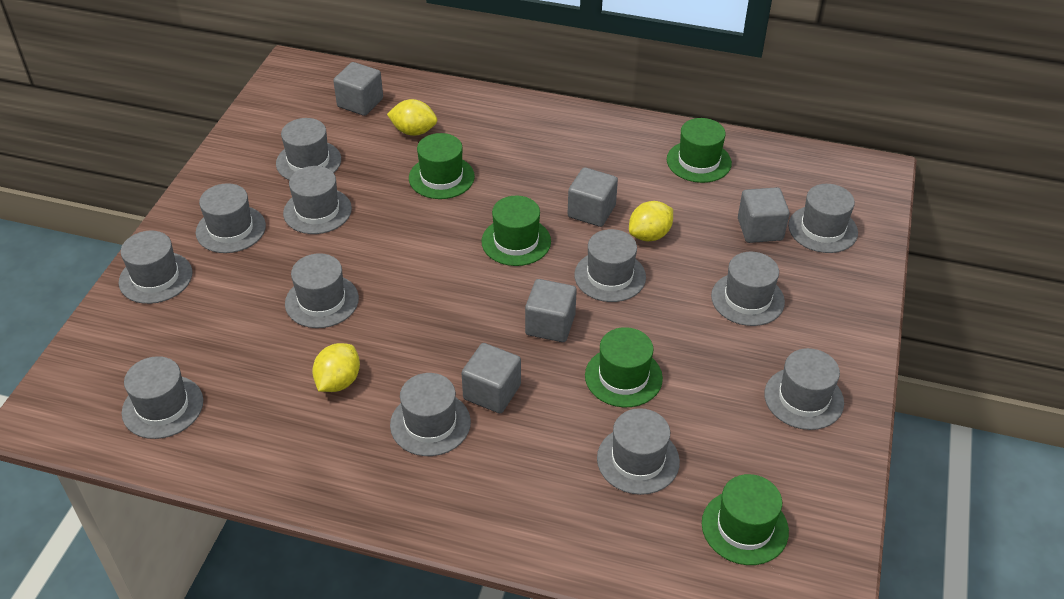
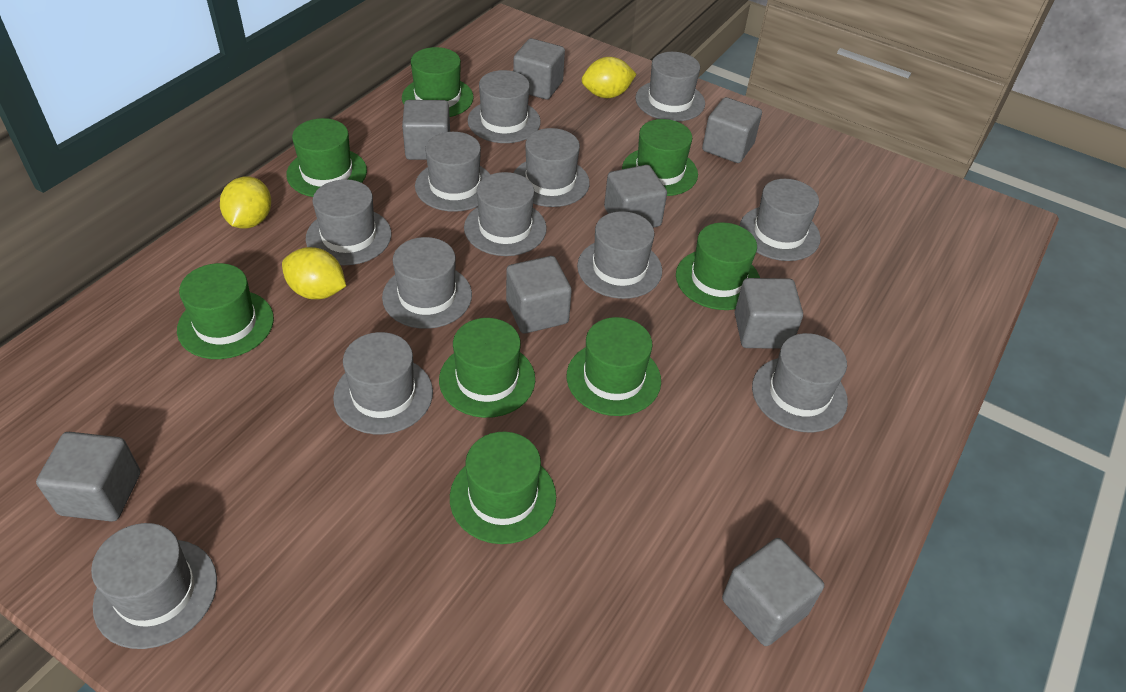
green hat: 5 -> 8
grey cube: 5 -> 8

